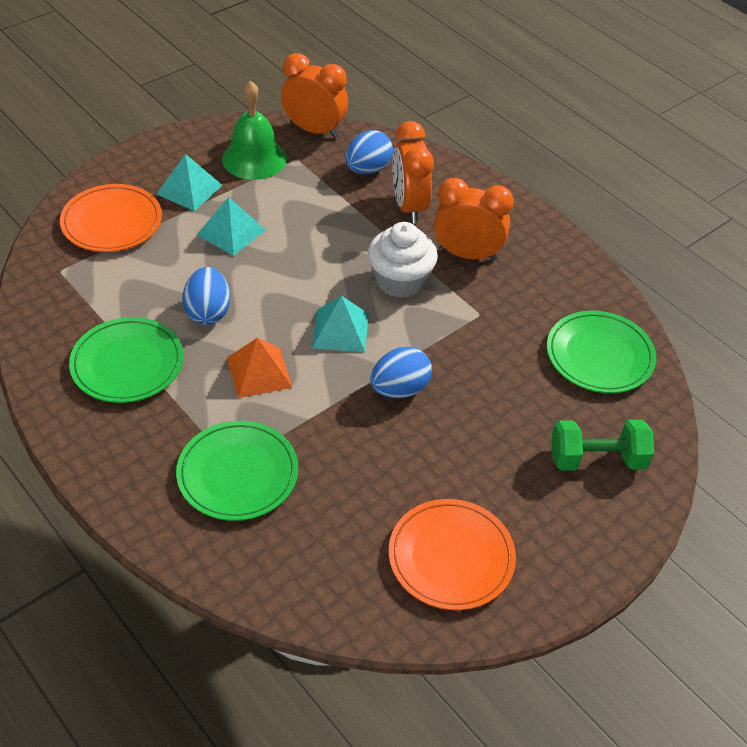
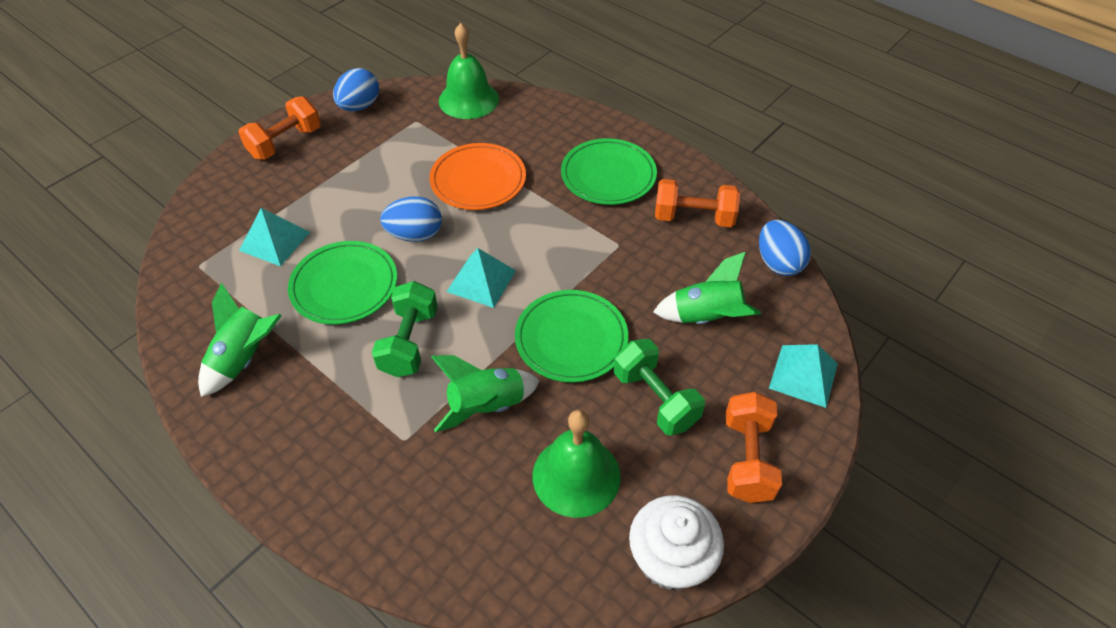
green bell: 1 -> 2
green dumbbell: 1 -> 2
green rocket: 0 -> 3
orange clock: 3 -> 0
orange dumbbell: 0 -> 3
orange plate: 2 -> 1
orange pyramid: 1 -> 0

